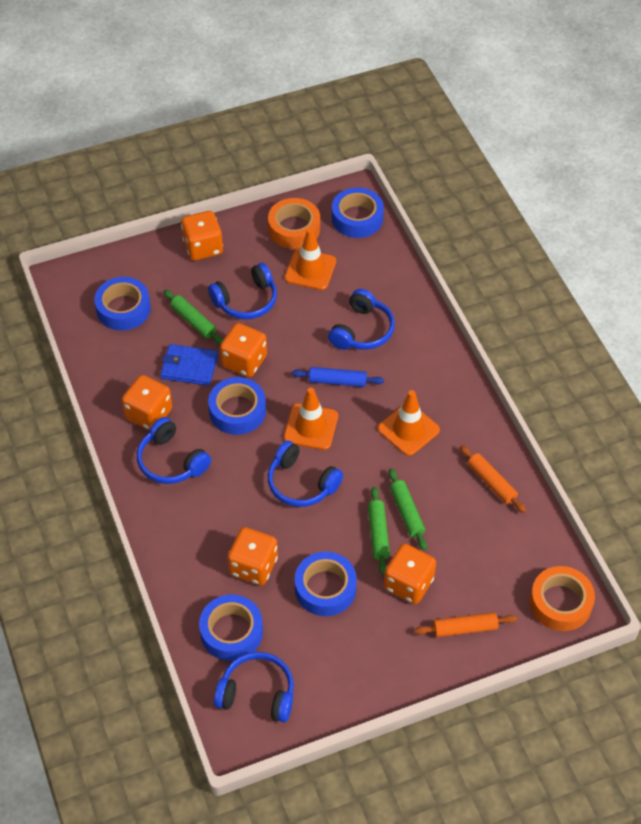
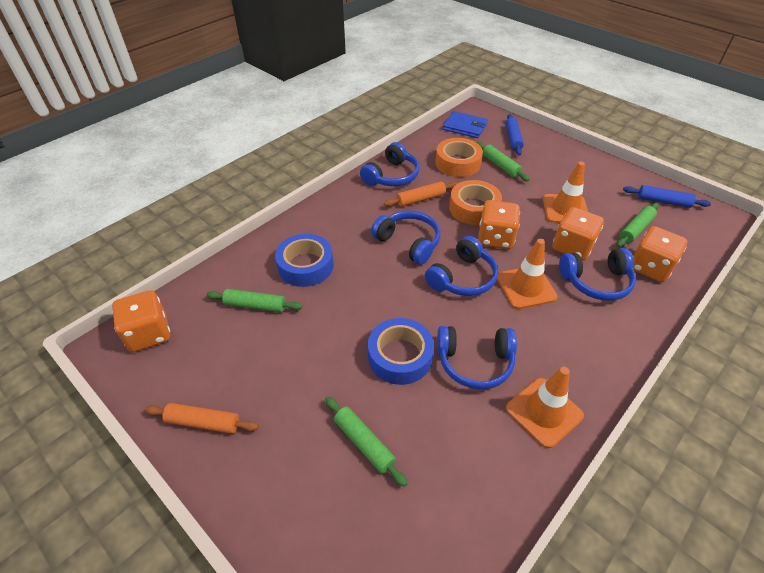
blue rolling pin: 1 -> 2
blue tape: 5 -> 2
green rolling pin: 3 -> 4
orange dice: 5 -> 4

